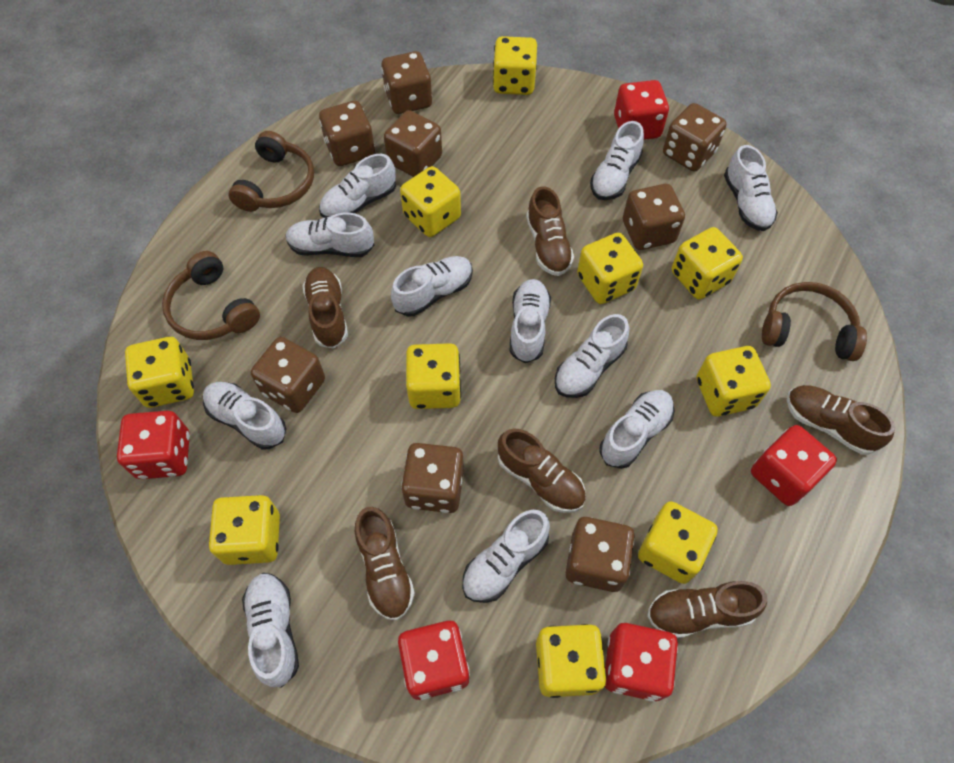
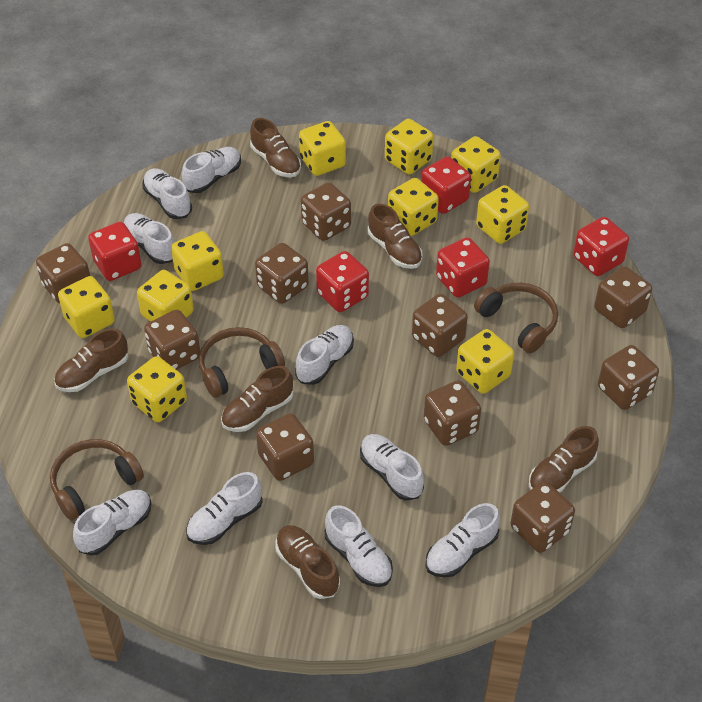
brown dice: 8 -> 10
white shoe: 11 -> 9

